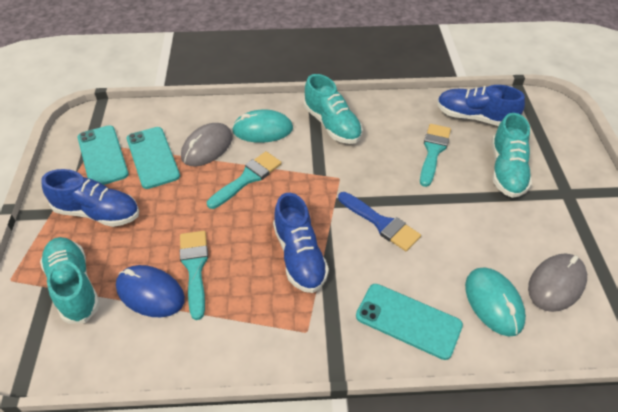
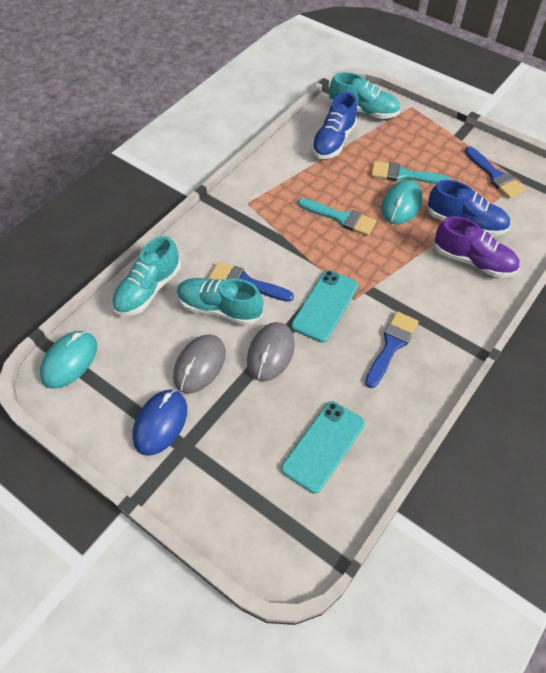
blue brush: 1 -> 3
blue shoe: 3 -> 2
purple shoe: 0 -> 1
turquoise brush: 3 -> 2
turquoise phone: 3 -> 2

